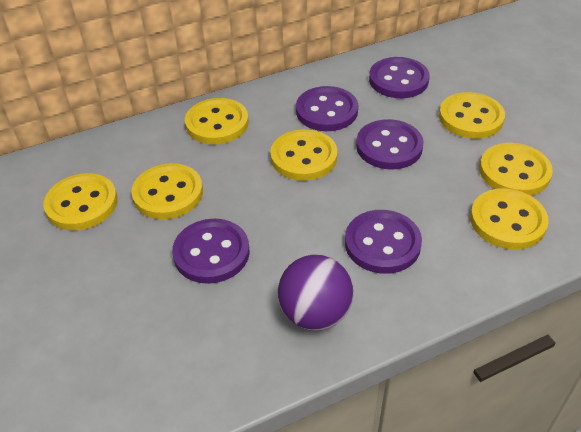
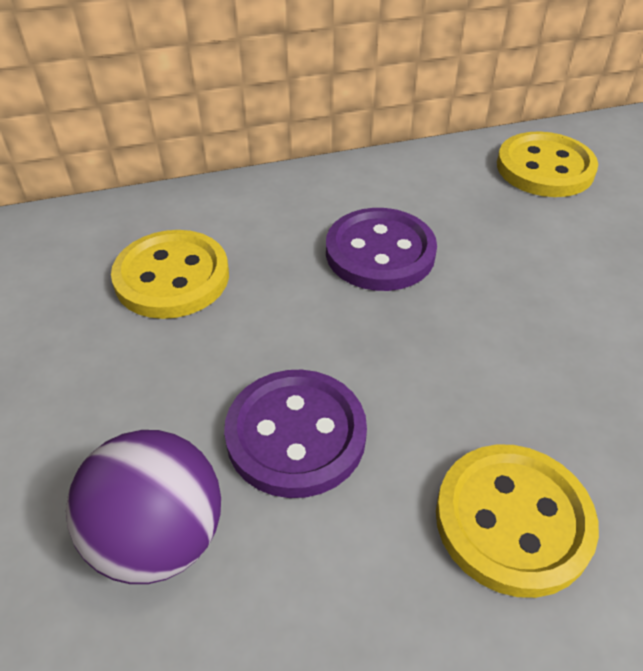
purple button: 5 -> 2
yellow button: 7 -> 3

